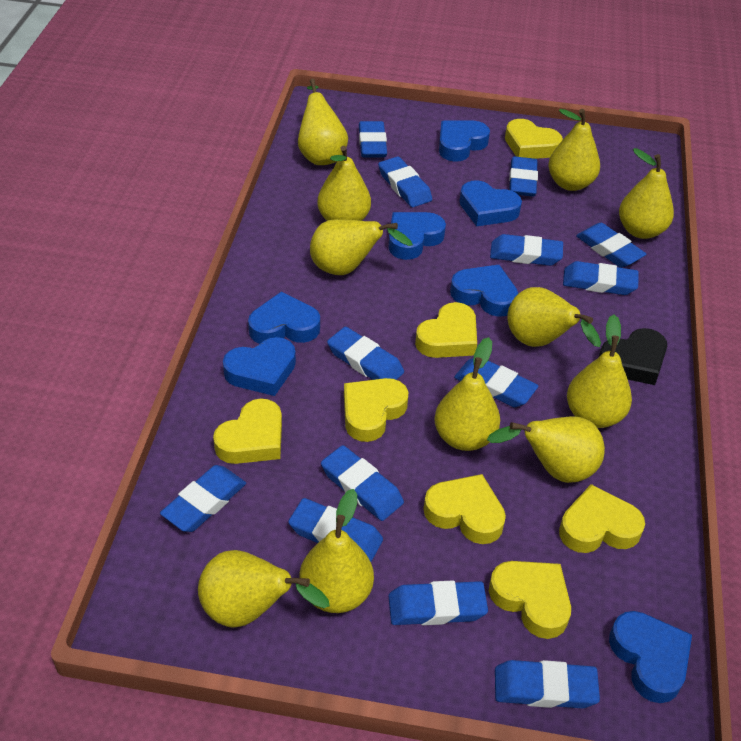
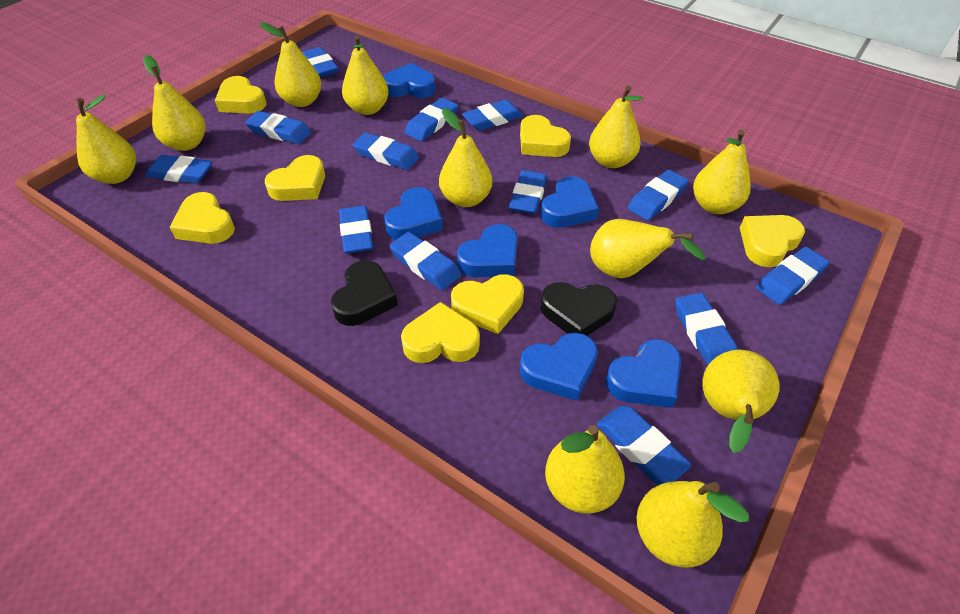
black heart: 1 -> 2
blue heart: 7 -> 6

